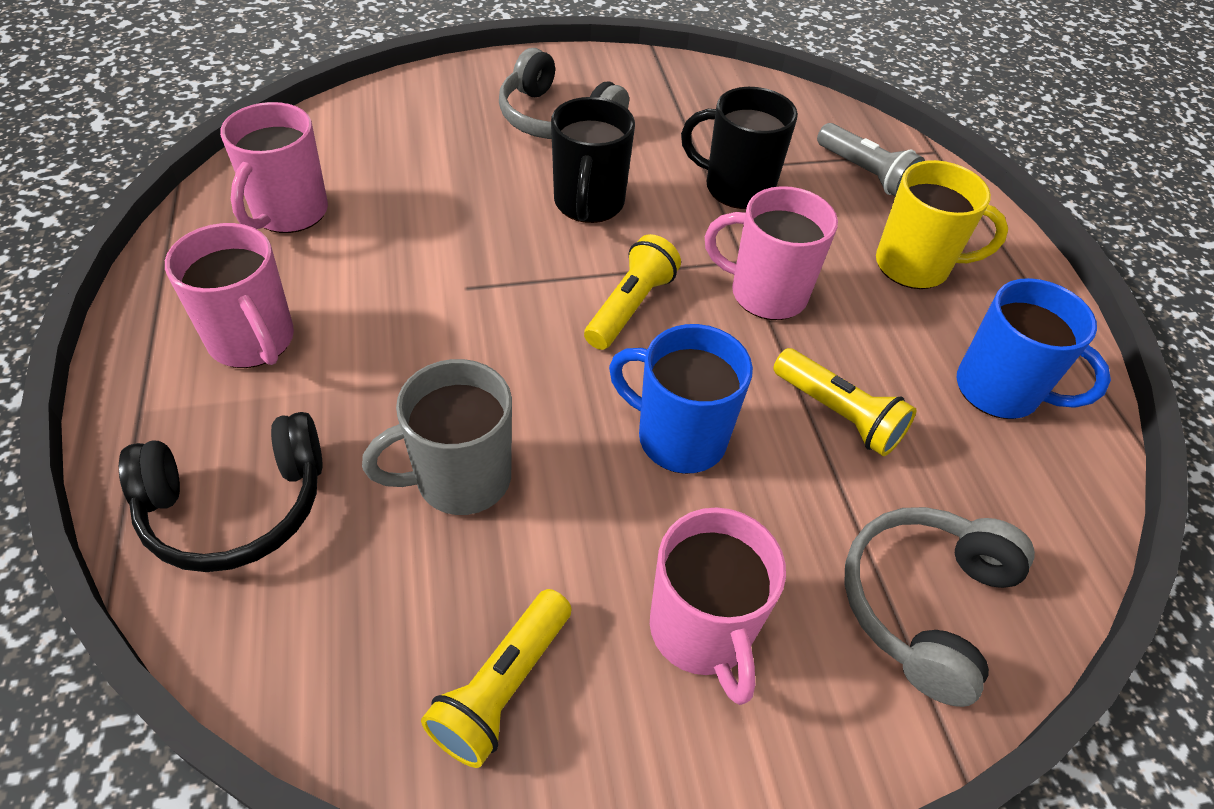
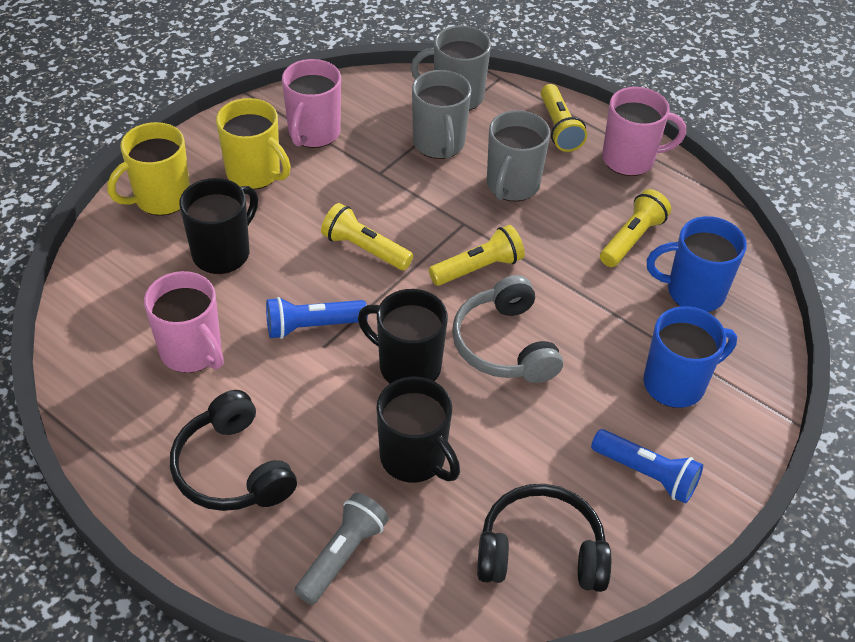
black headphones: 1 -> 2
black mug: 2 -> 3
blue flashlight: 0 -> 2
grey headphones: 2 -> 1
grey mug: 1 -> 3
pink mug: 4 -> 3
yellow flashlight: 3 -> 4
yellow mug: 1 -> 2

